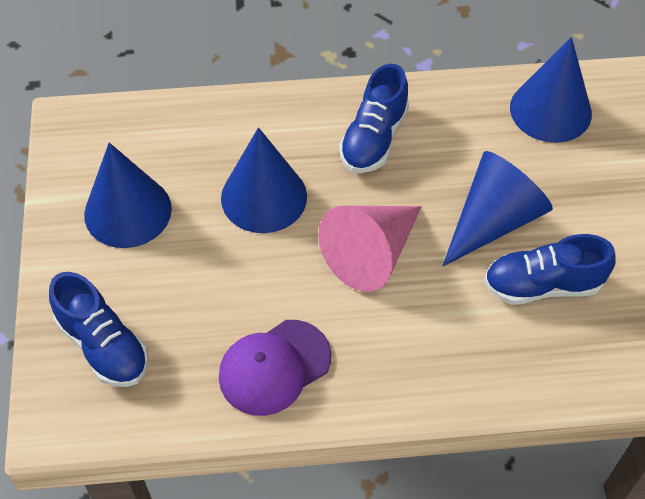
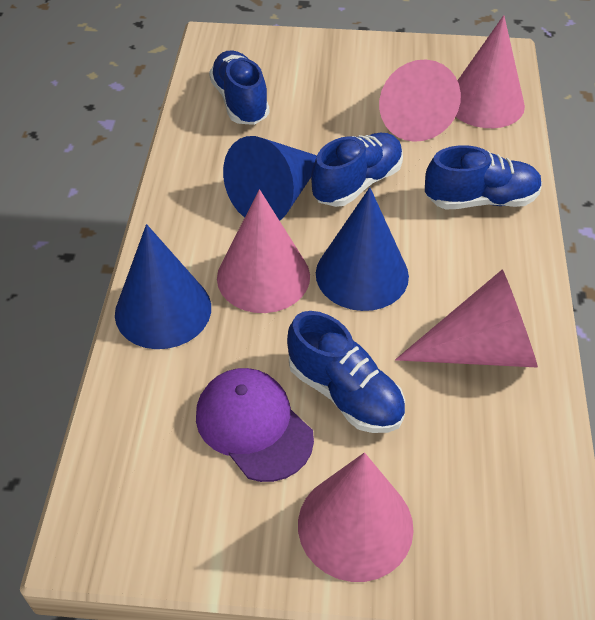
blue cone: 4 -> 3
blue shoe: 3 -> 4
pink cone: 1 -> 5

